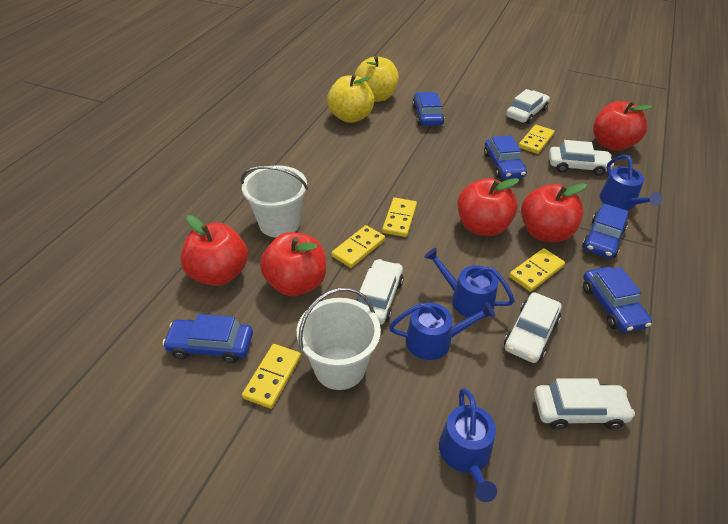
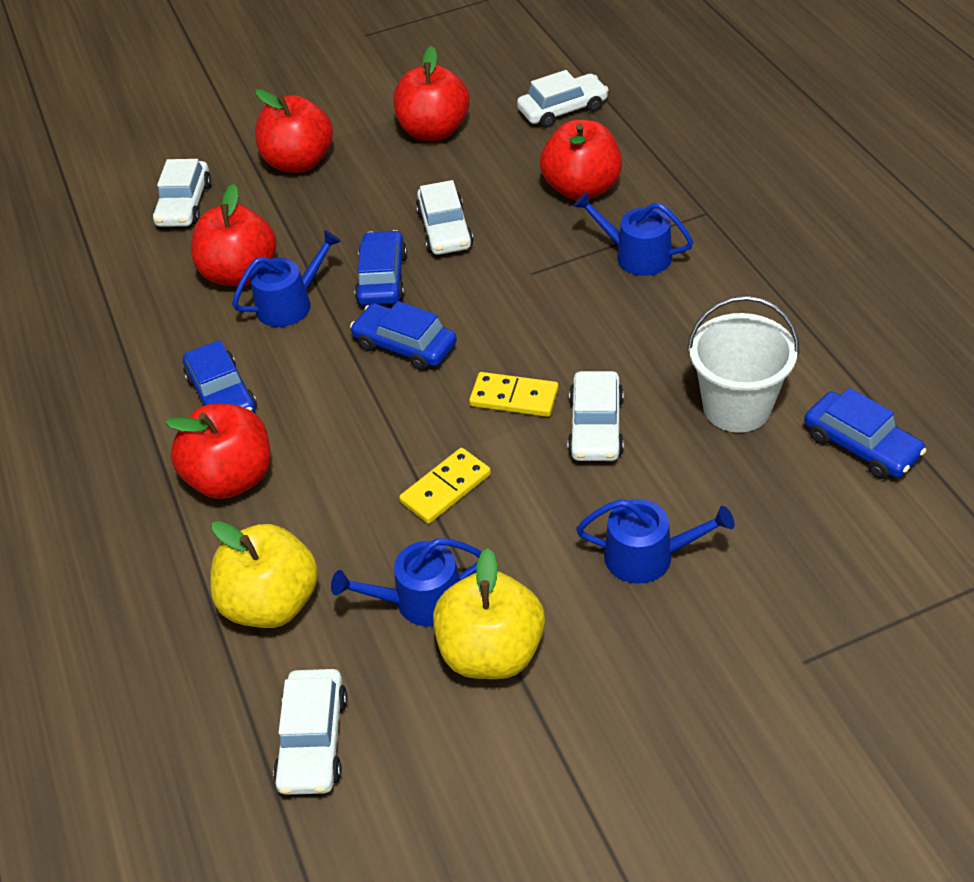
blue car: 5 -> 4
white bucket: 2 -> 1
yellow domino: 5 -> 2

